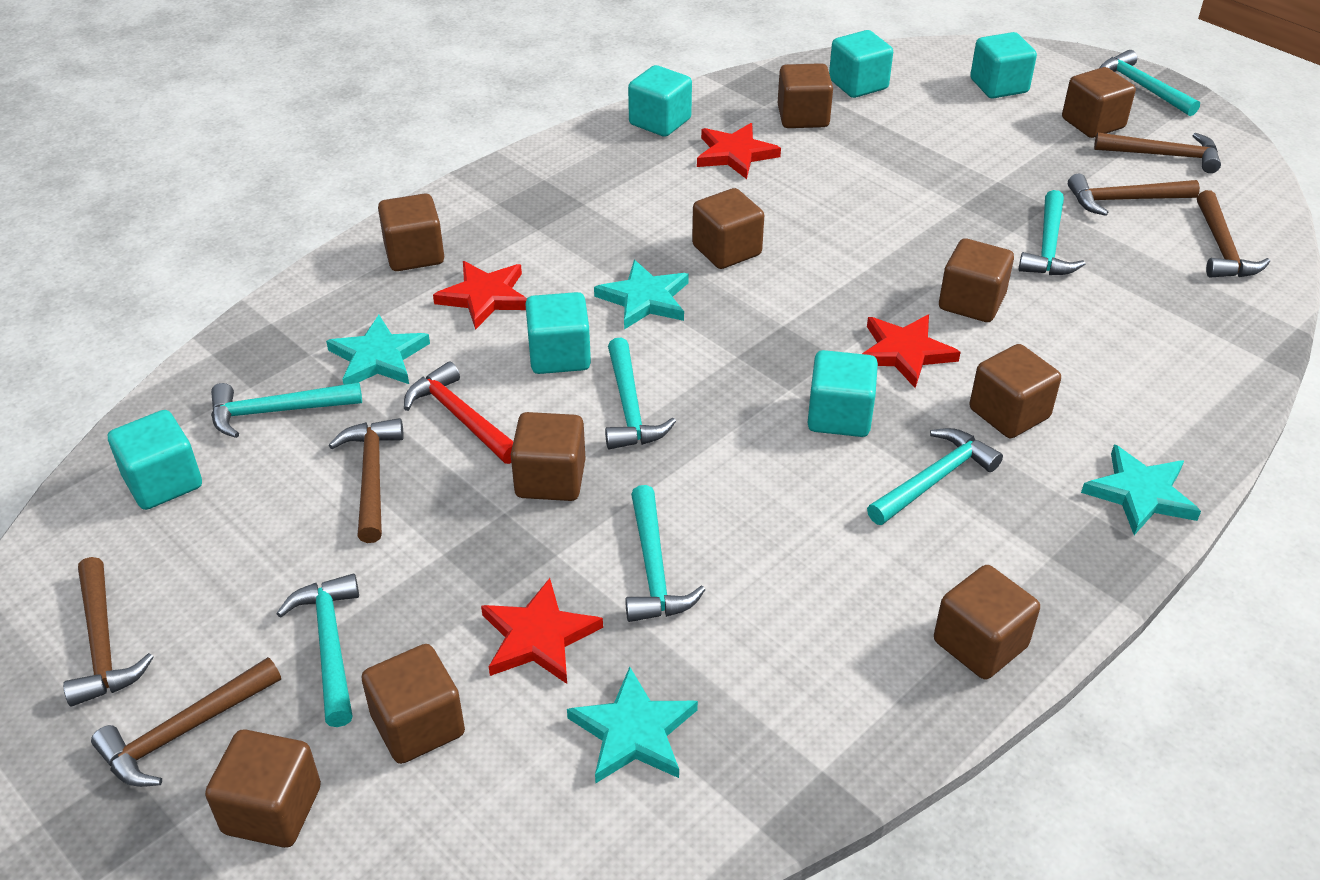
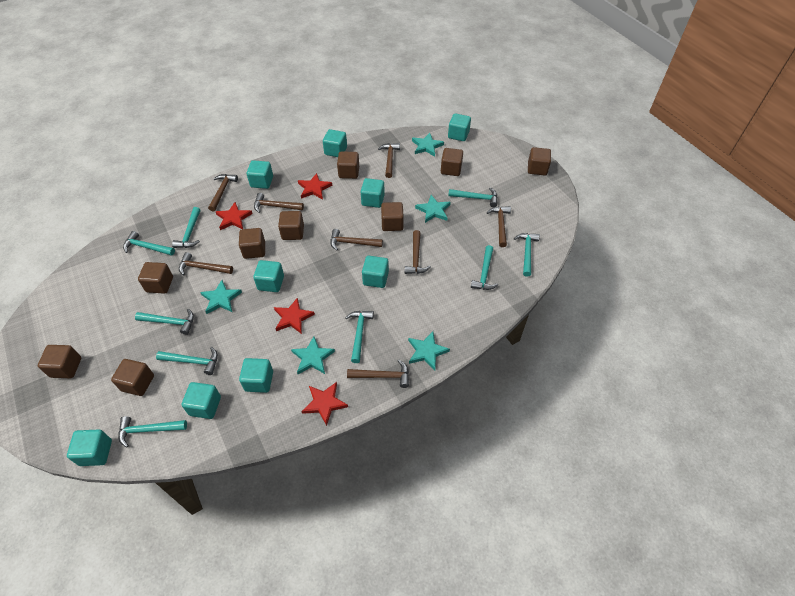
brown cube: 10 -> 9
brown hammer: 6 -> 8
red hammer: 1 -> 0
turquoise cube: 6 -> 9
turquoise hammer: 7 -> 9
turquoise star: 4 -> 5

